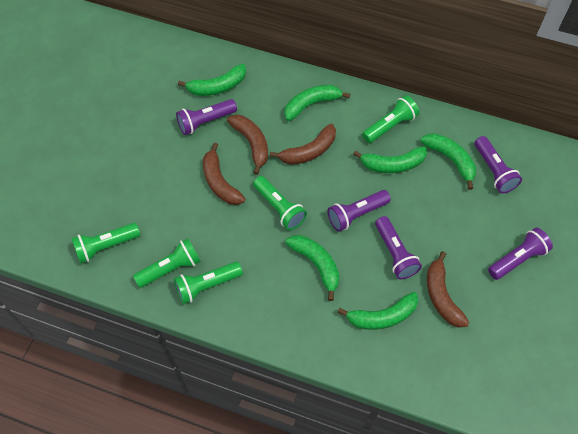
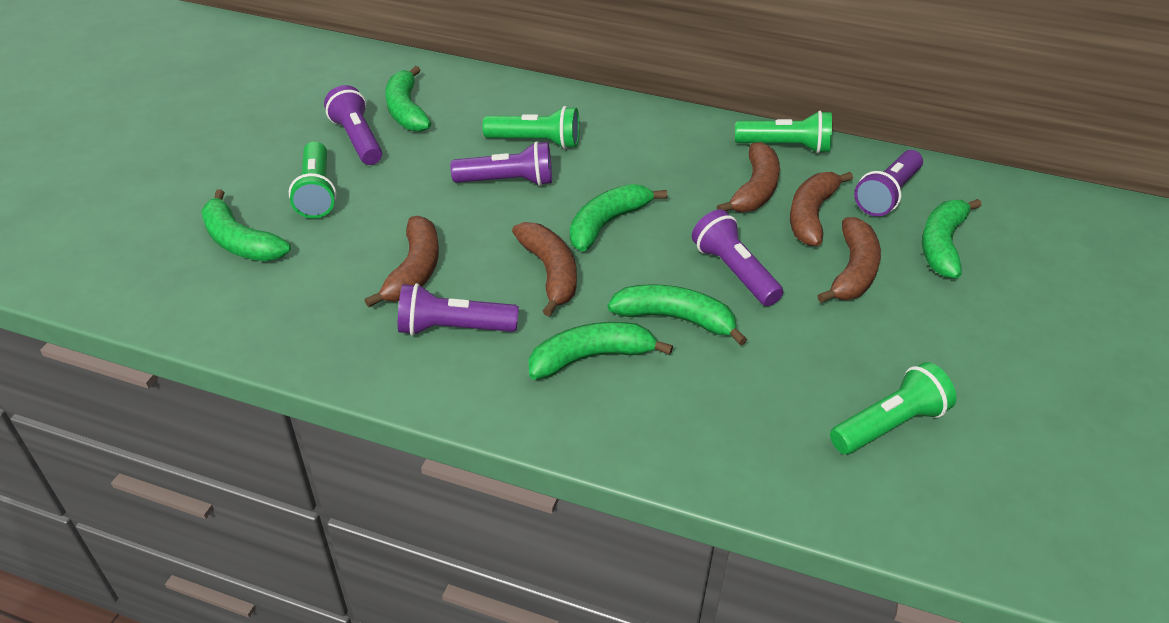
brown banana: 4 -> 5
green flashlight: 5 -> 4

